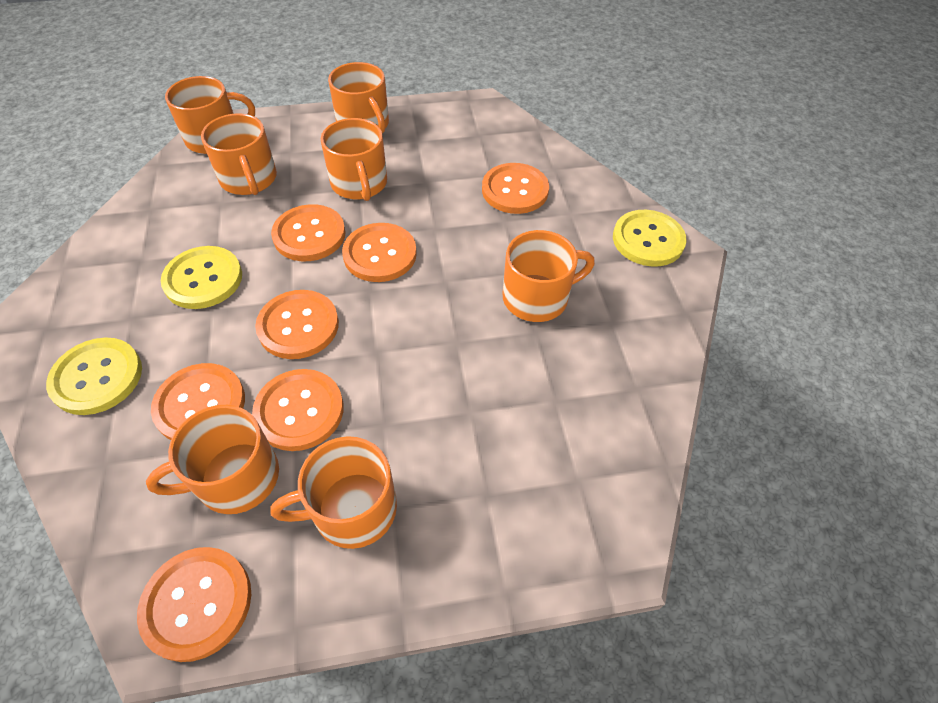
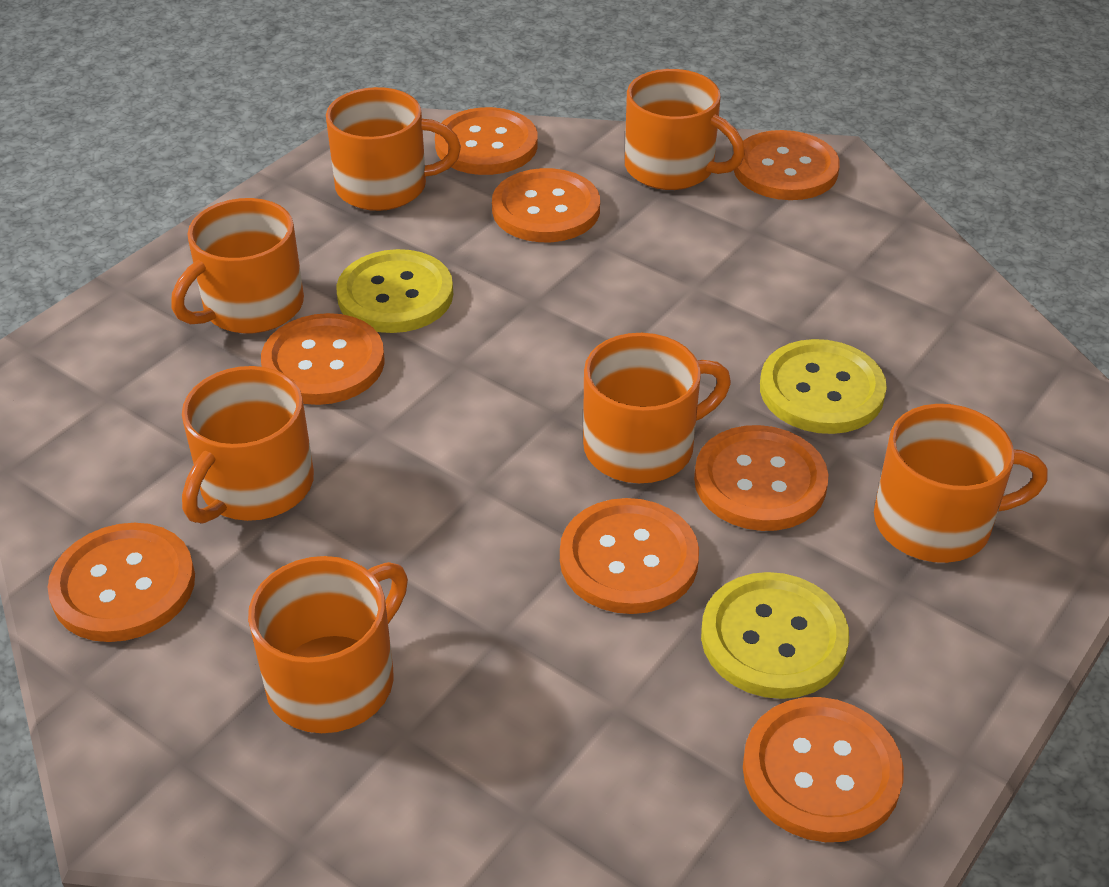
orange button: 7 -> 8

